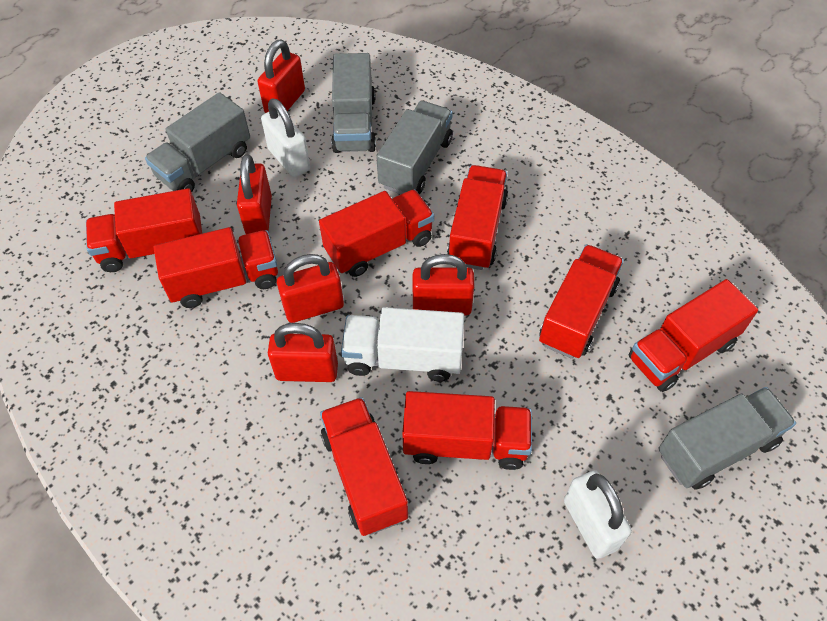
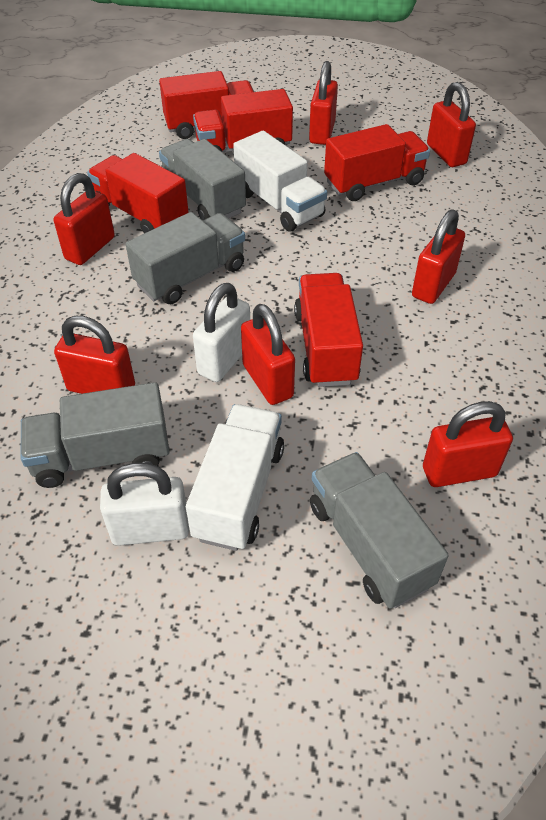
red padlock: 5 -> 7
red truck: 8 -> 5
white truck: 1 -> 2

